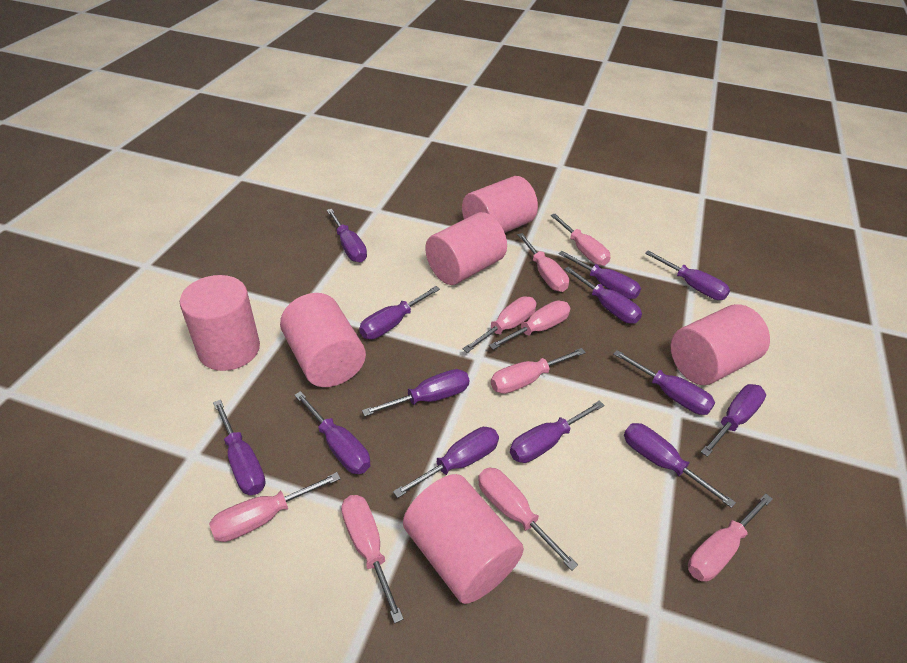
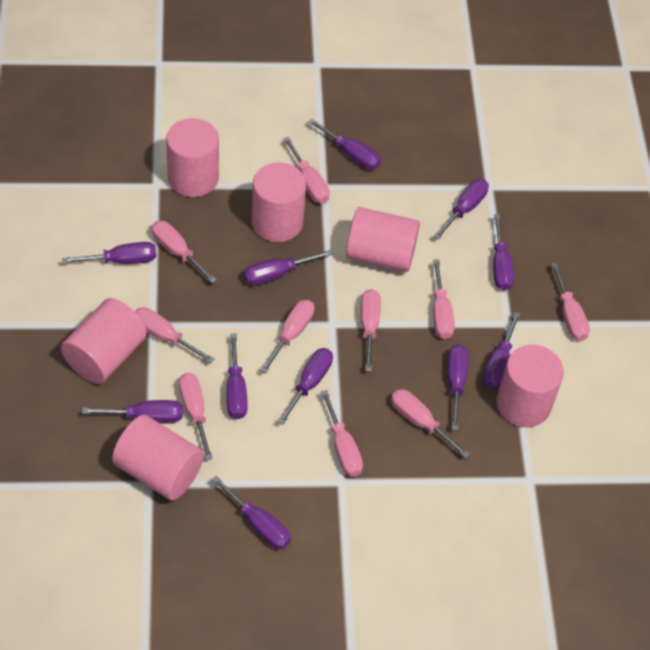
pink screwdriver: 9 -> 10
purple screwdriver: 13 -> 11

